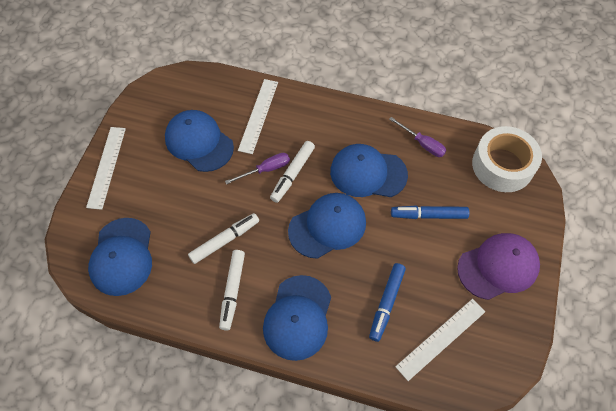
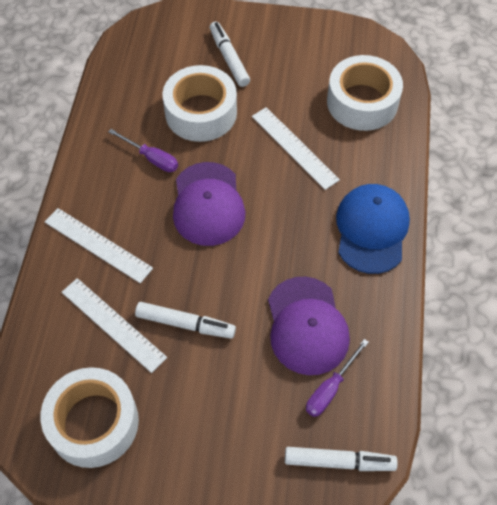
blue cap: 5 -> 1
blue marker: 2 -> 0
purple cap: 1 -> 2
white tape: 1 -> 3

